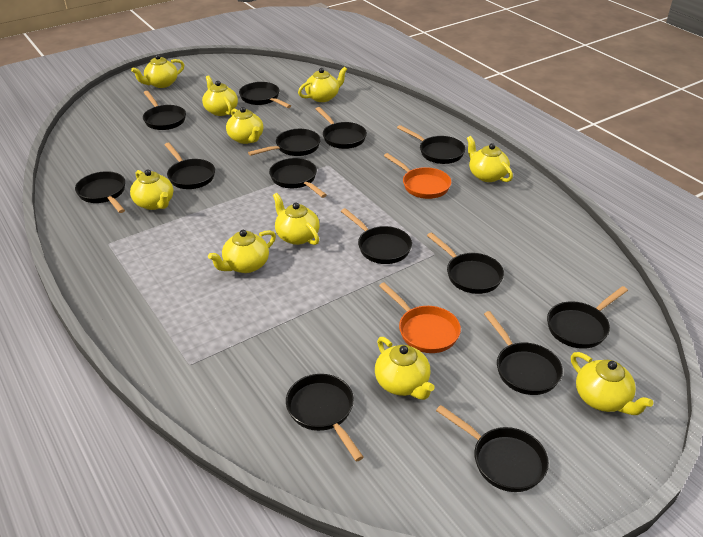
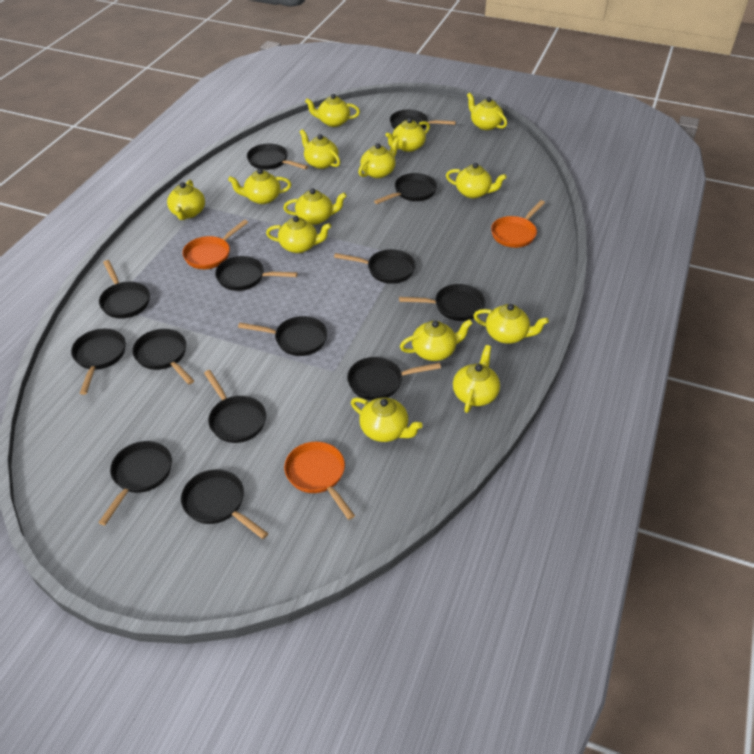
orange pan: 2 -> 3
yellow teapot: 10 -> 14

